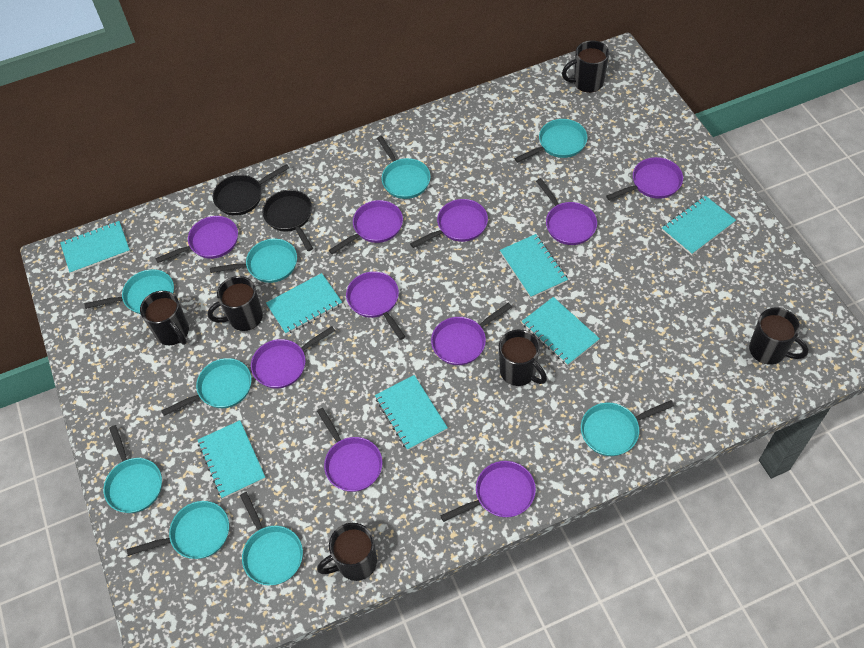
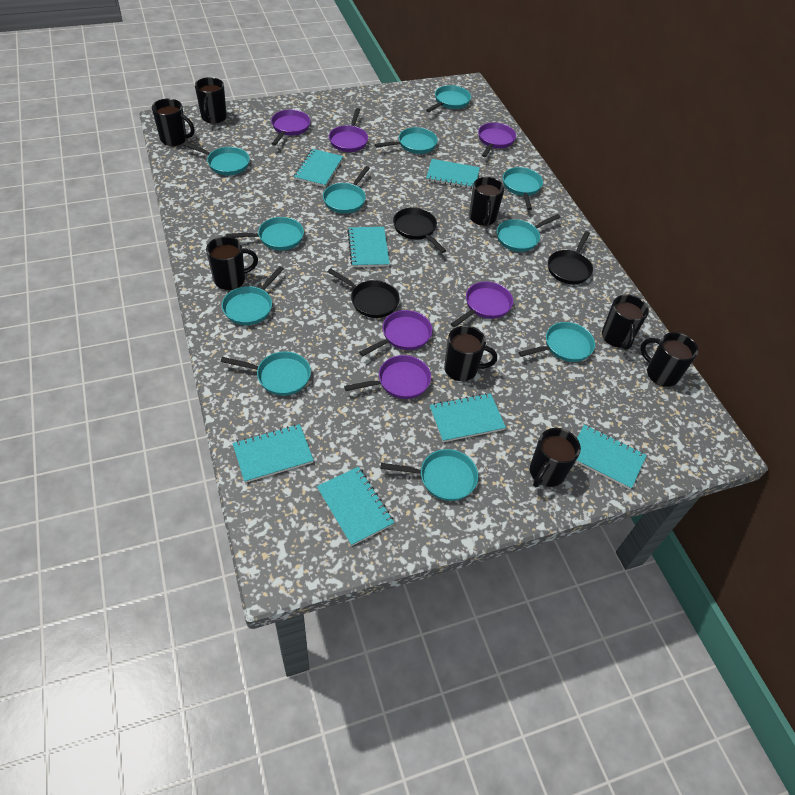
black mug: 6 -> 8
black pan: 2 -> 3
purple pan: 10 -> 6
turquoise pan: 9 -> 11

